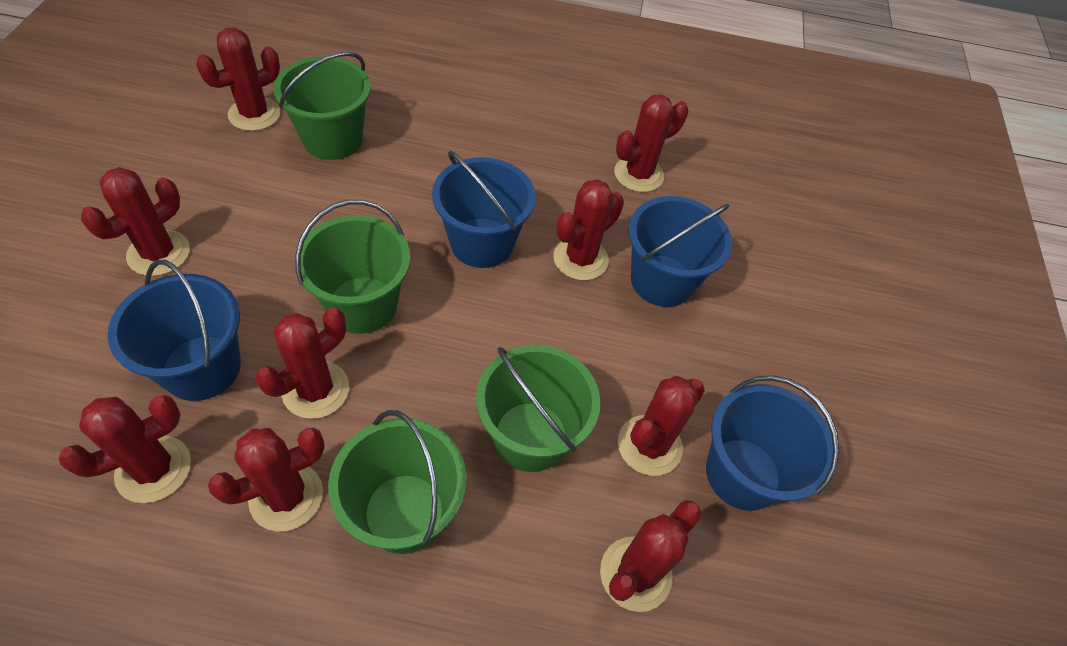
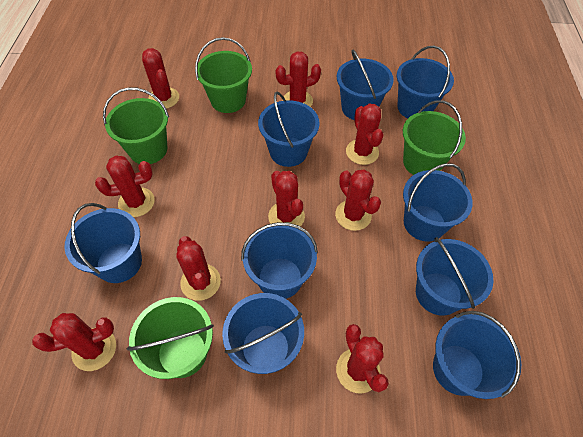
blue bucket: 4 -> 9

